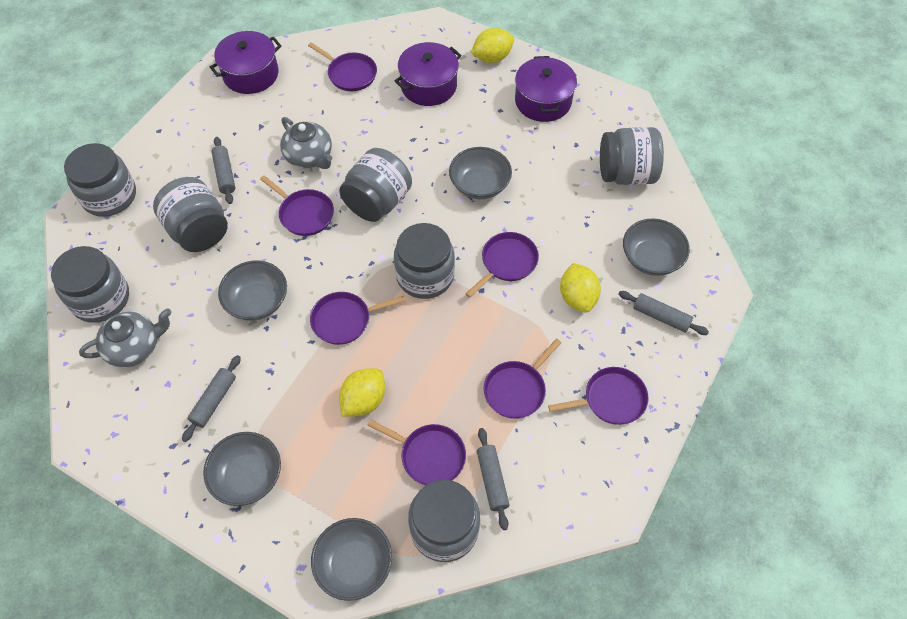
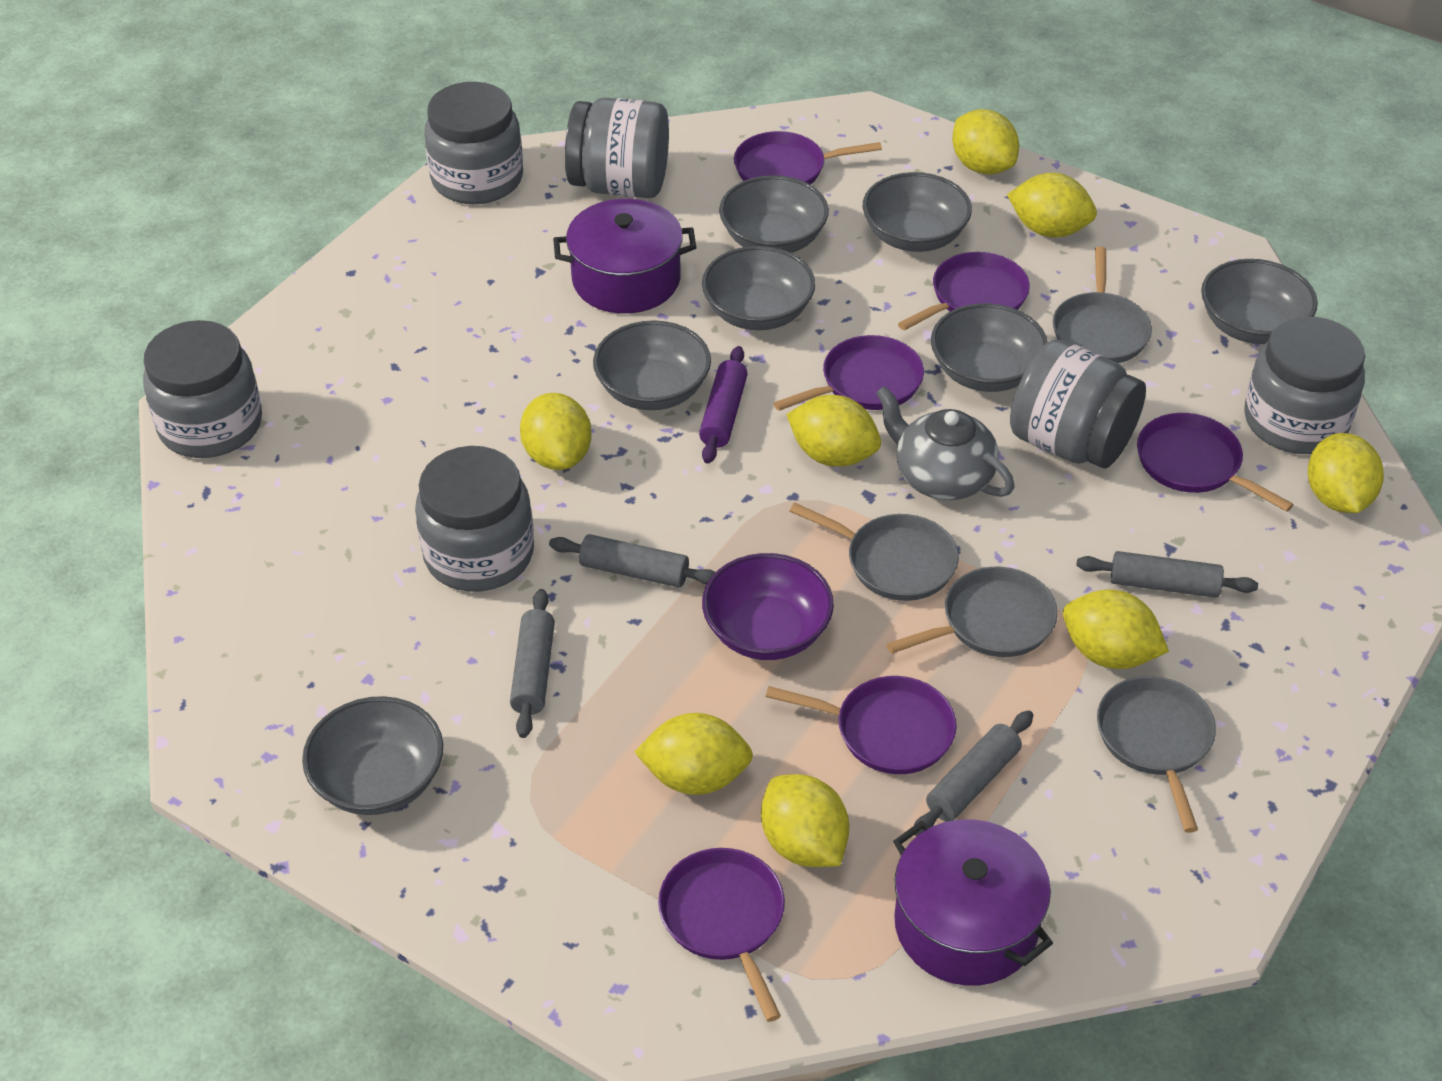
grey bowl: 5 -> 7
grey jar: 7 -> 6
grey pan: 0 -> 4
grey teapot: 2 -> 1
purple bowl: 0 -> 1
purple pan: 7 -> 6
purple pot: 3 -> 2
purple rolling pin: 0 -> 1
yellow lemon: 3 -> 8

